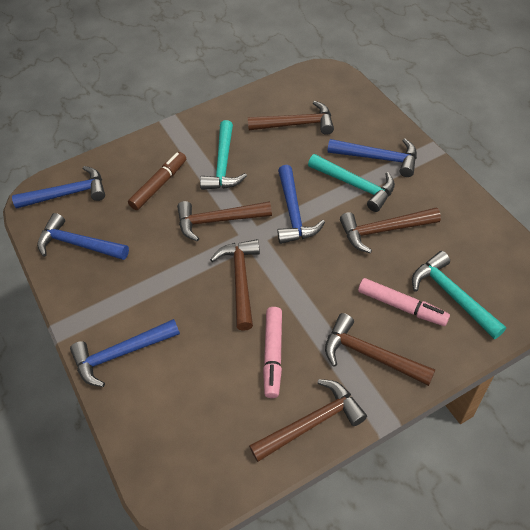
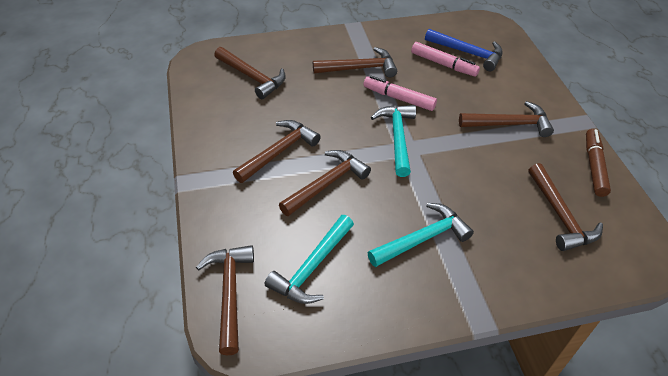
blue hammer: 5 -> 1
brown hammer: 6 -> 7

